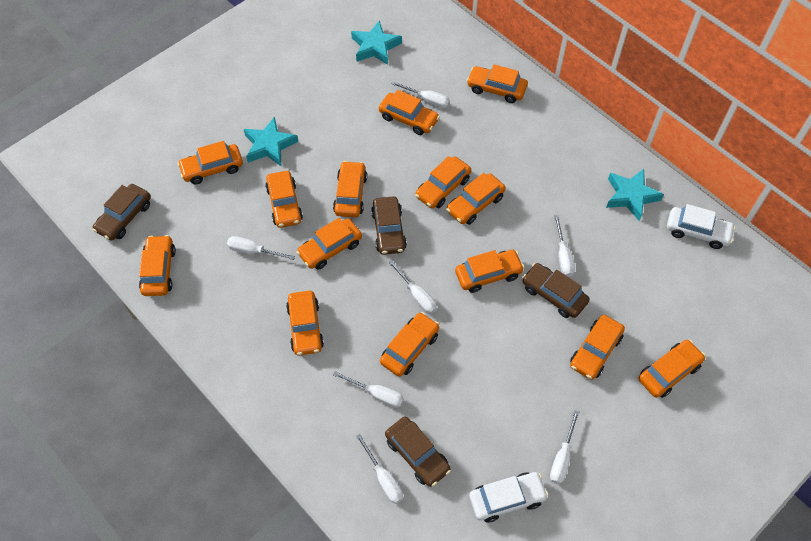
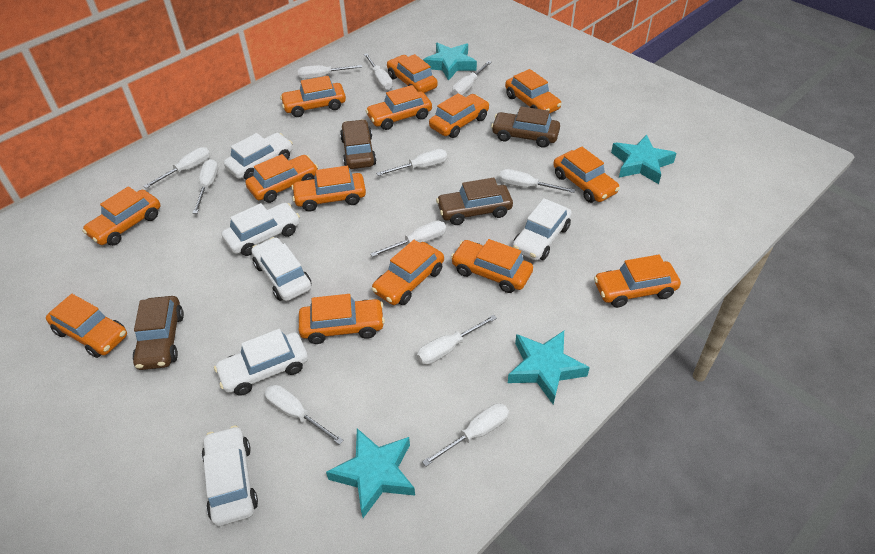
turquoise star: 3 -> 4
white car: 2 -> 6
white screwdriver: 7 -> 11

